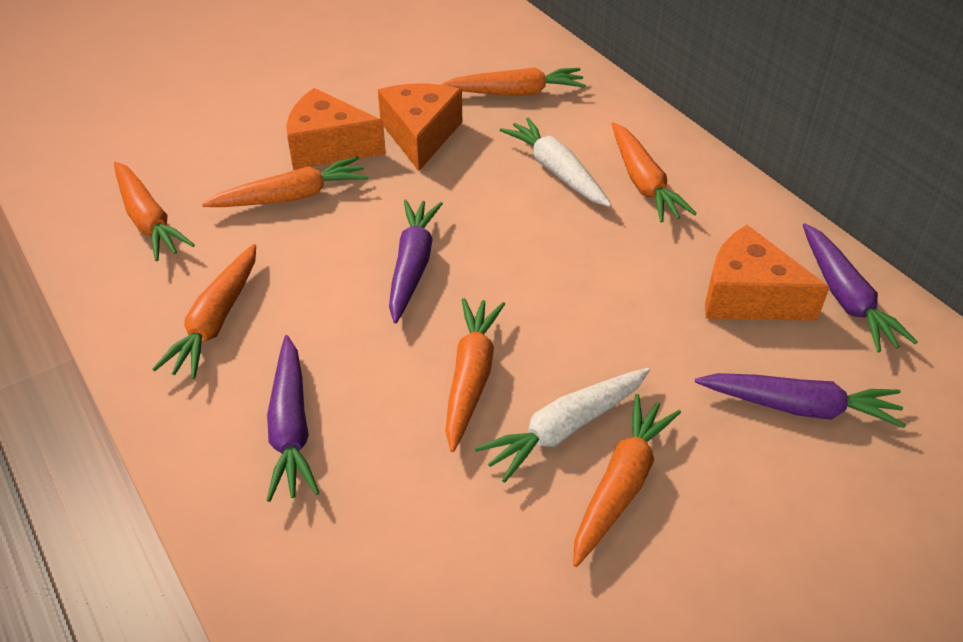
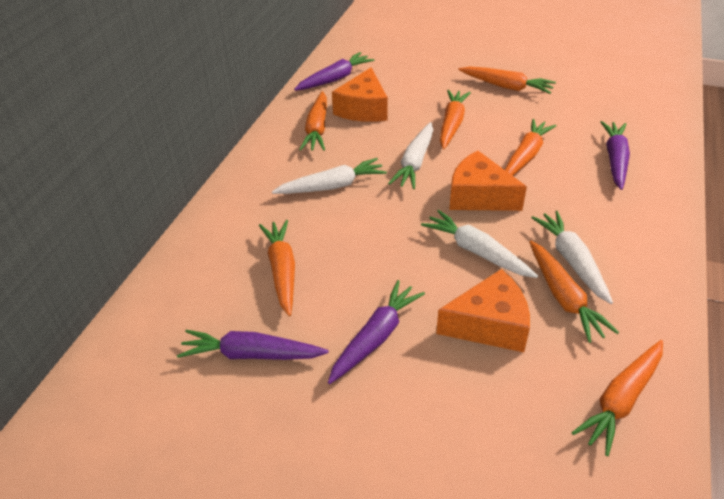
white carrot: 2 -> 4

